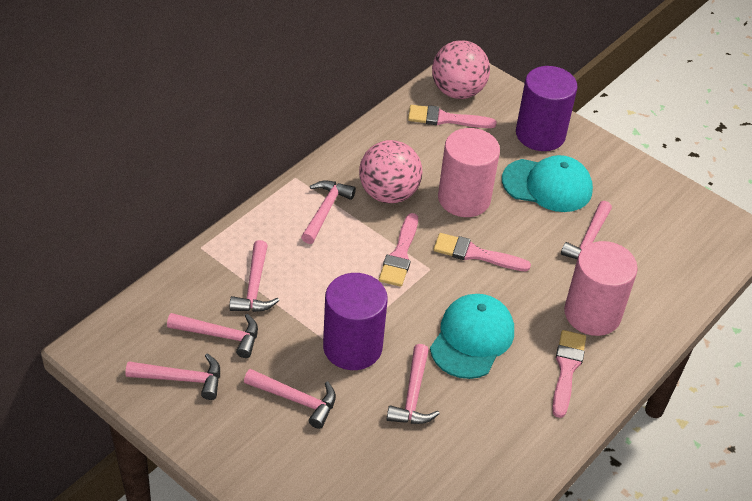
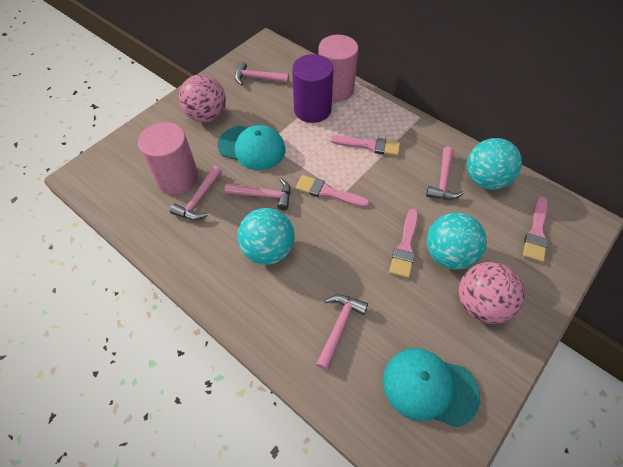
pink hammer: 7 -> 5
purple cylinder: 2 -> 1
turquoise ball: 0 -> 3

